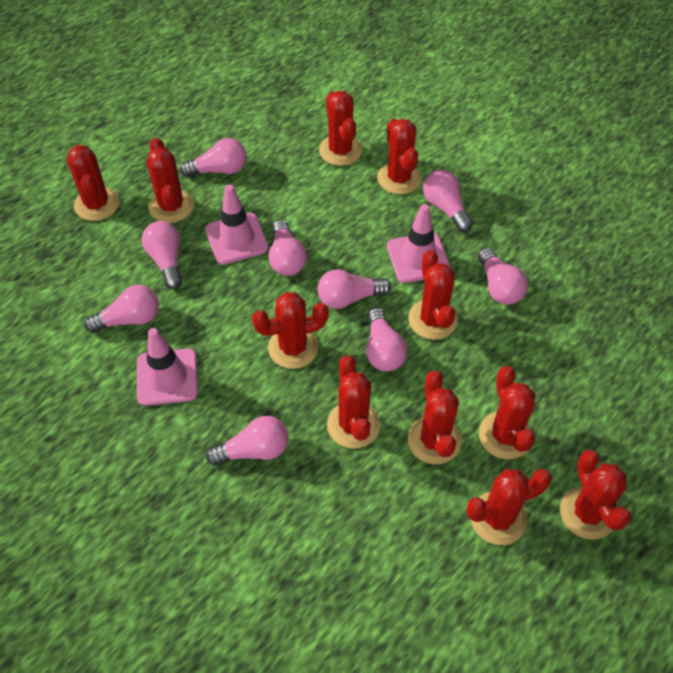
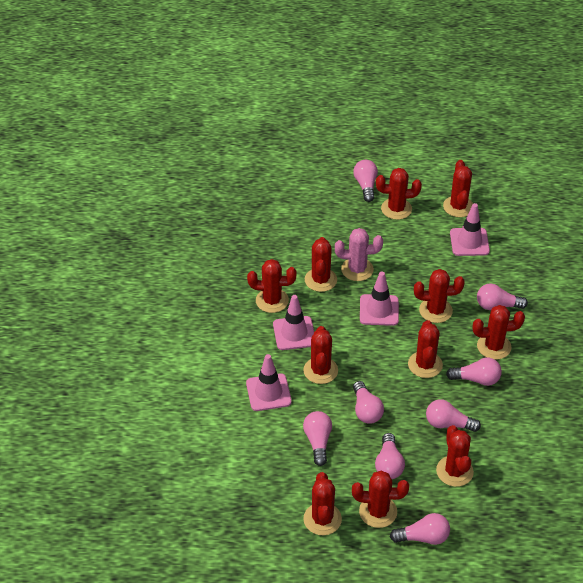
pink cactus: 0 -> 1
pink light bulb: 9 -> 8
pink traffic cone: 3 -> 4

